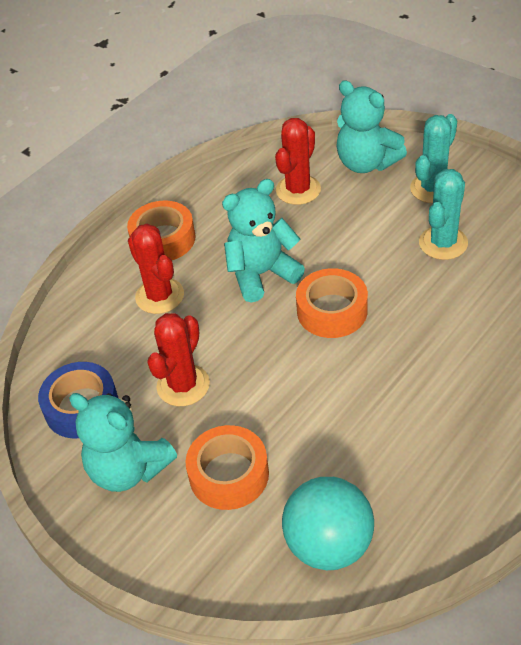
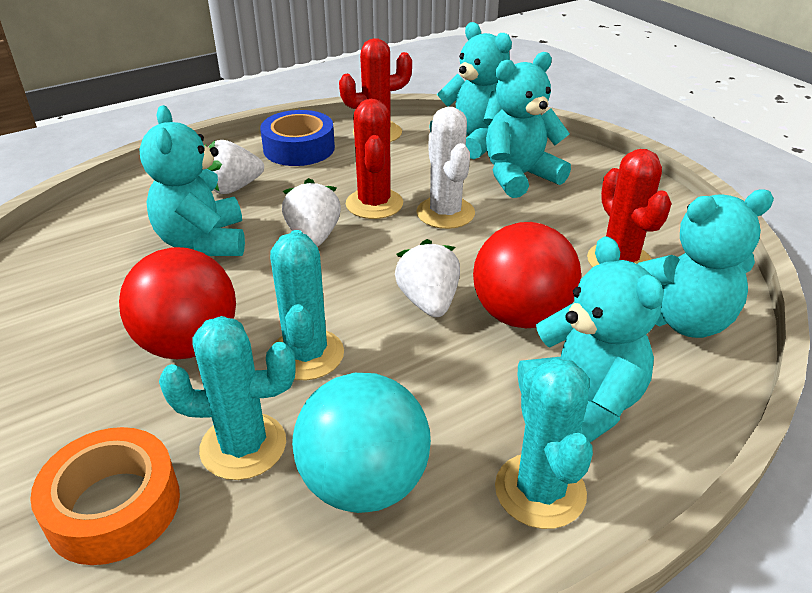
orange tape: 3 -> 1
red ball: 0 -> 2
turquoise cactus: 2 -> 3
turquoise teddy bear: 3 -> 5
white cactus: 0 -> 1
white strawberry: 0 -> 3

